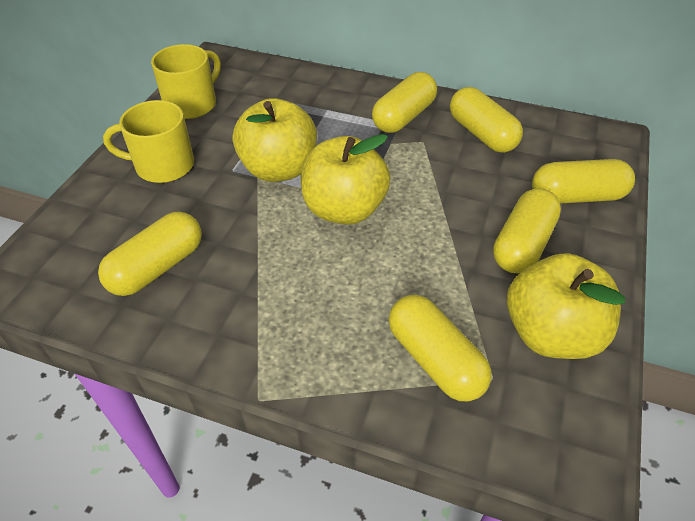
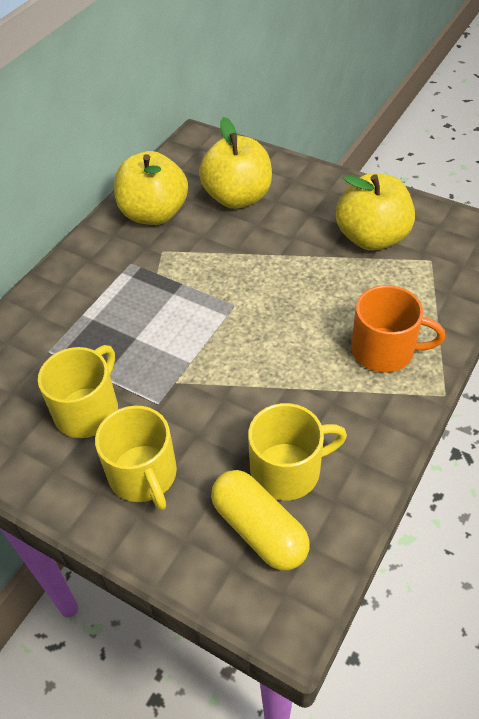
orange mug: 0 -> 1
yellow capsule: 6 -> 1
yellow mug: 2 -> 3

